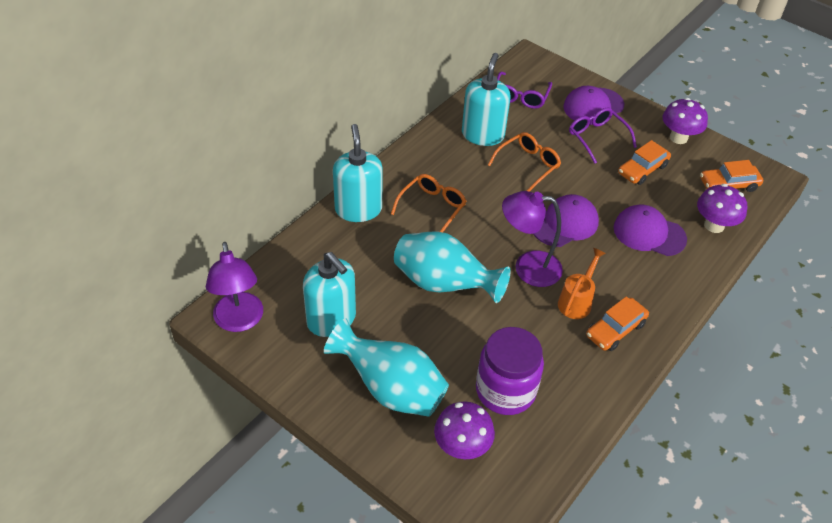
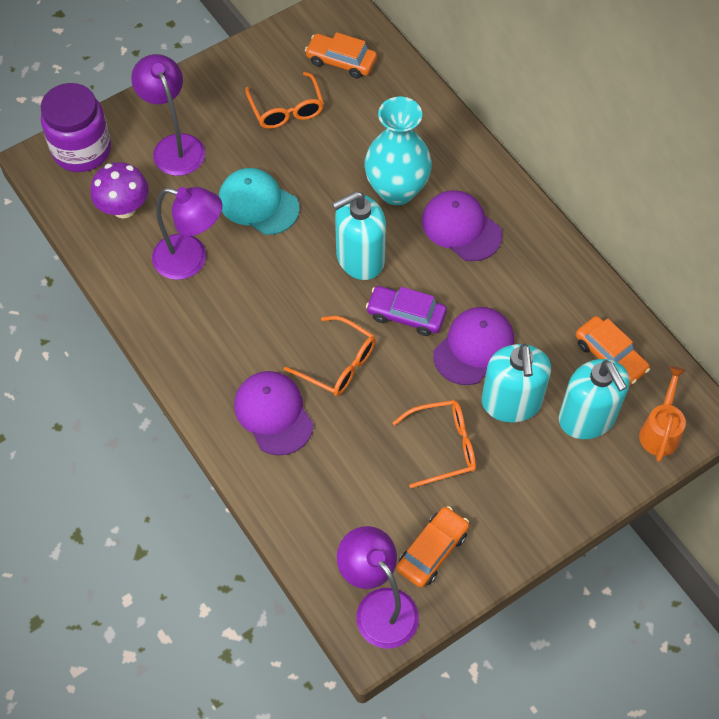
orange glasses: 2 -> 3
purple car: 0 -> 1
purple glasses: 2 -> 0
purple lamp: 2 -> 3
purple mushroom: 3 -> 1
turquoise cap: 0 -> 1
turquoise vase: 2 -> 1

